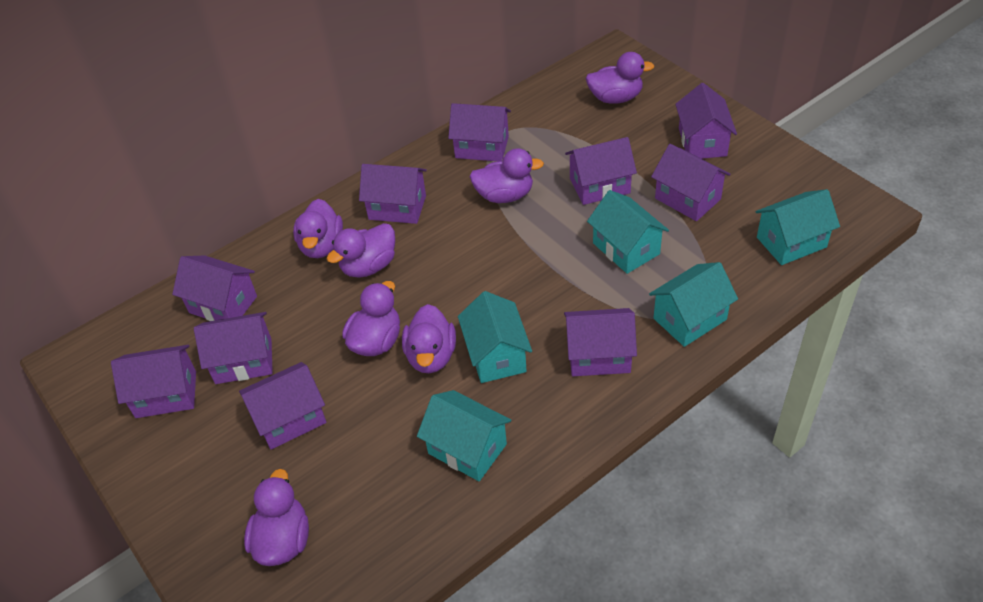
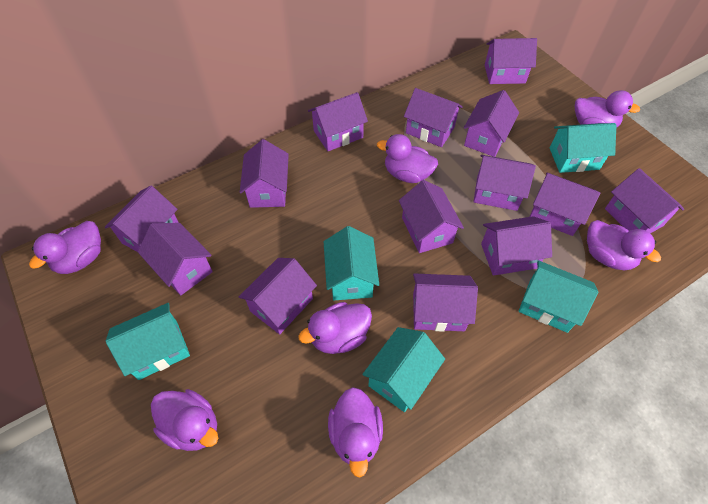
purple house: 10 -> 14

